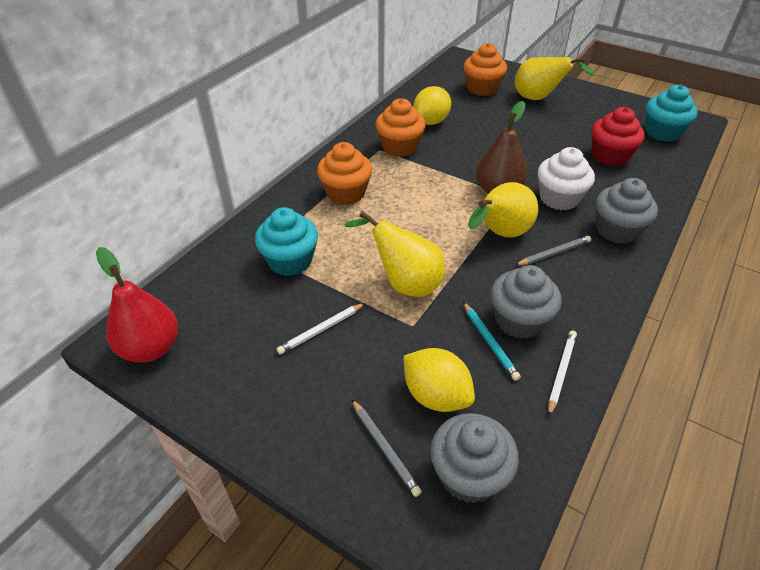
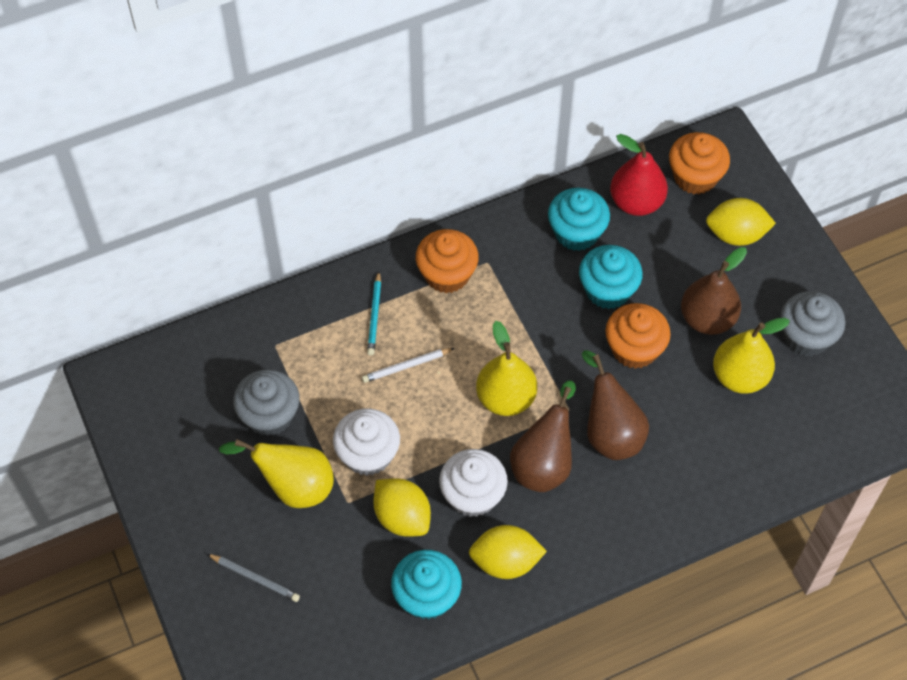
brown pear: 1 -> 3
grey cupcake: 3 -> 2
grey pencil: 2 -> 1
red cupcake: 1 -> 0
turquoise cupcake: 2 -> 3
white cupcake: 1 -> 2
white pencil: 2 -> 1
yellow lemon: 2 -> 3

